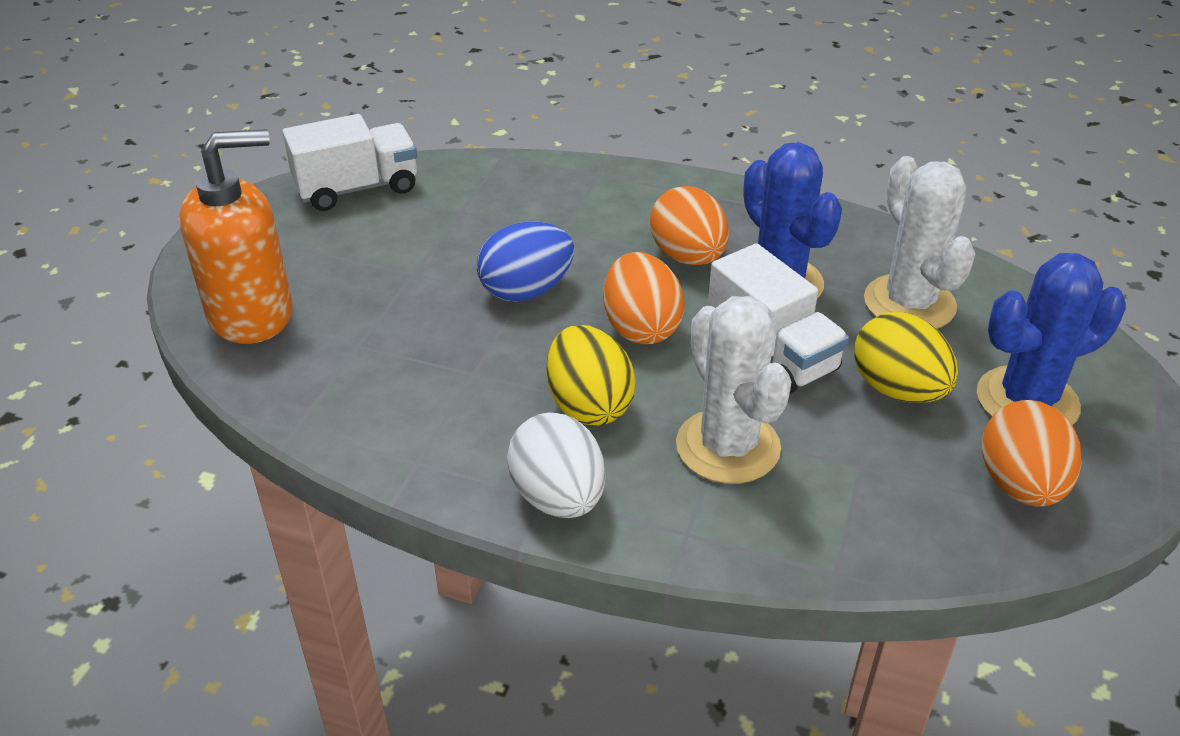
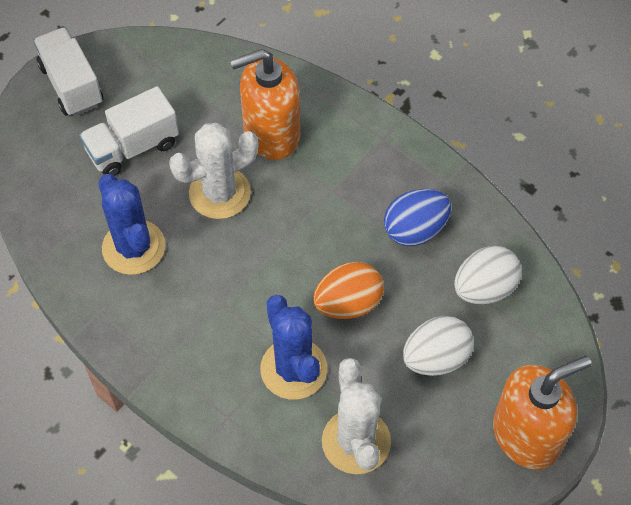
orange egg: 3 -> 1
orange soap dispenser: 1 -> 2
white egg: 1 -> 2
yellow egg: 2 -> 0

